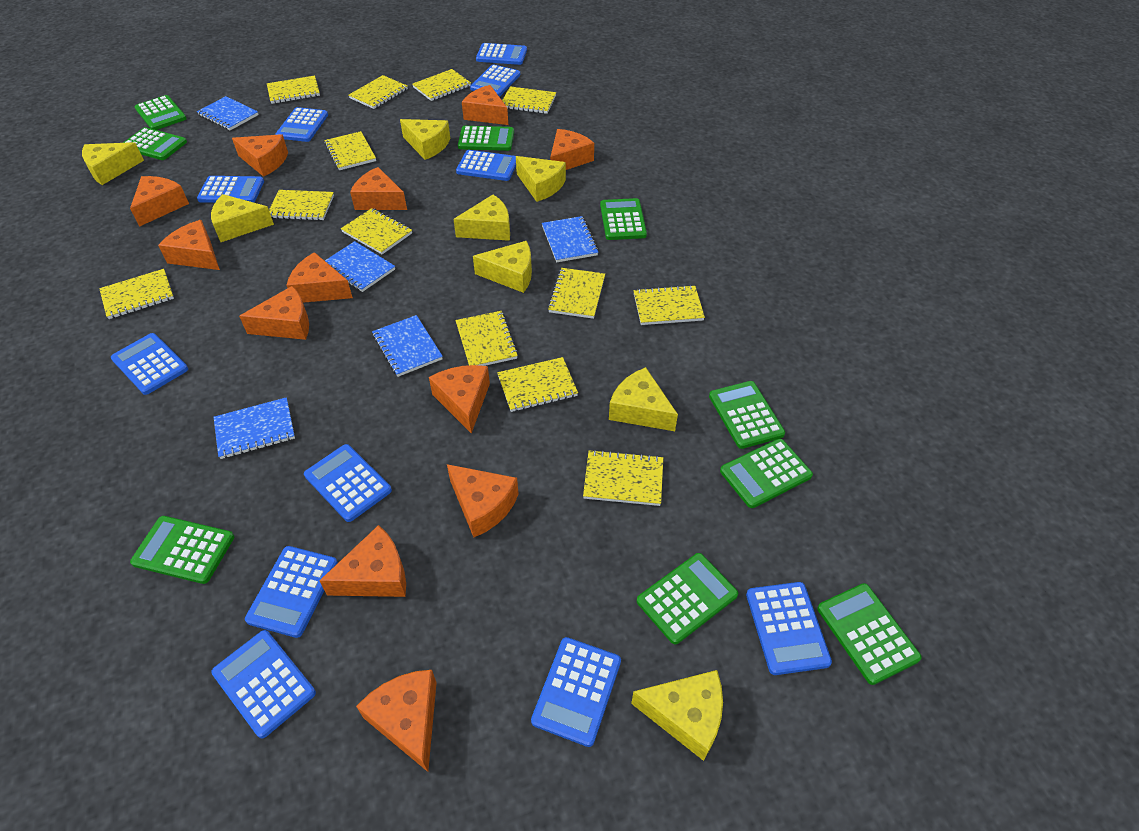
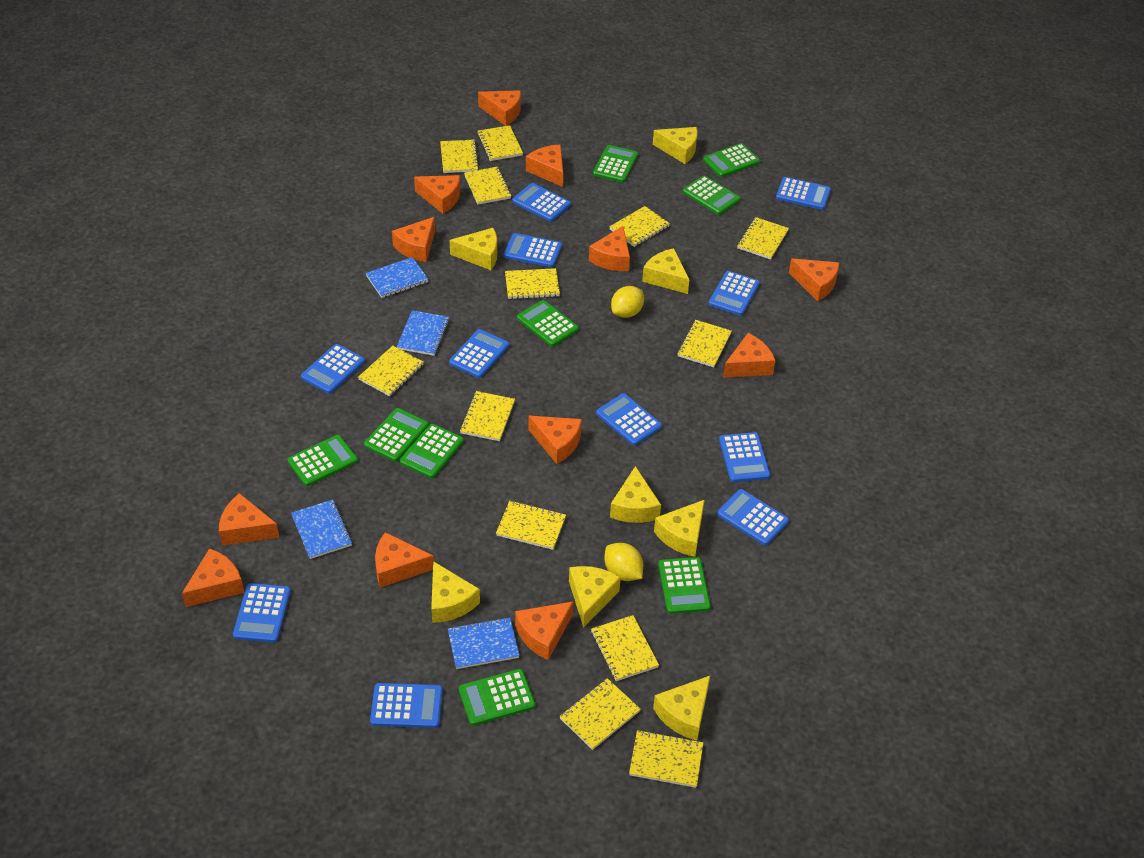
blue notebook: 5 -> 4
yellow lemon: 0 -> 2

